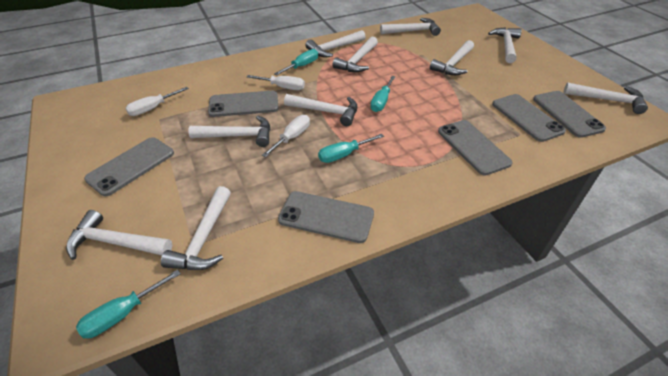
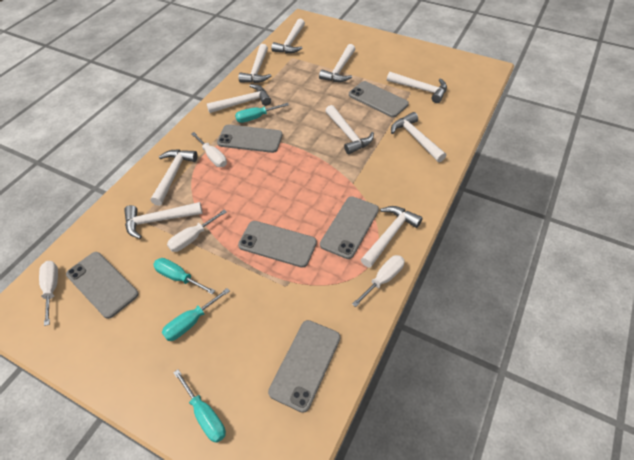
white screwdriver: 3 -> 4

